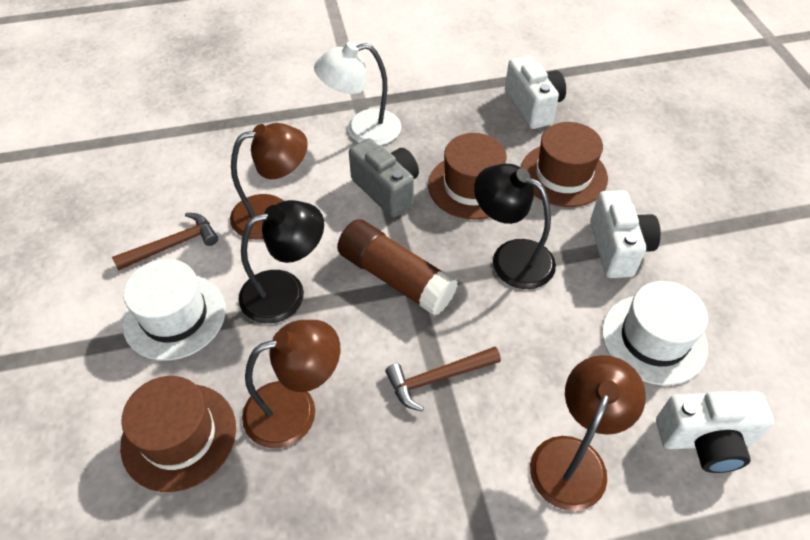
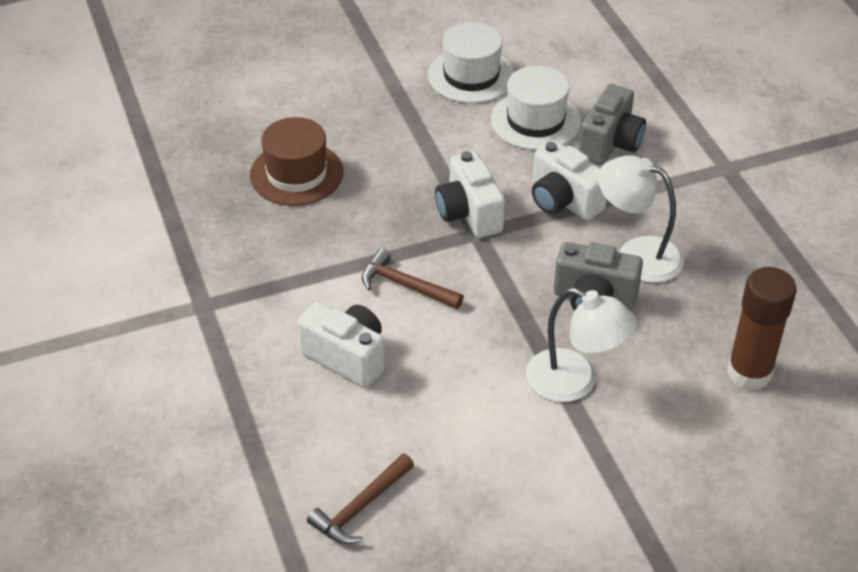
black lamp: 2 -> 0
brown hat: 3 -> 1
brown lamp: 3 -> 0
grey camera: 1 -> 2
white lamp: 1 -> 2

